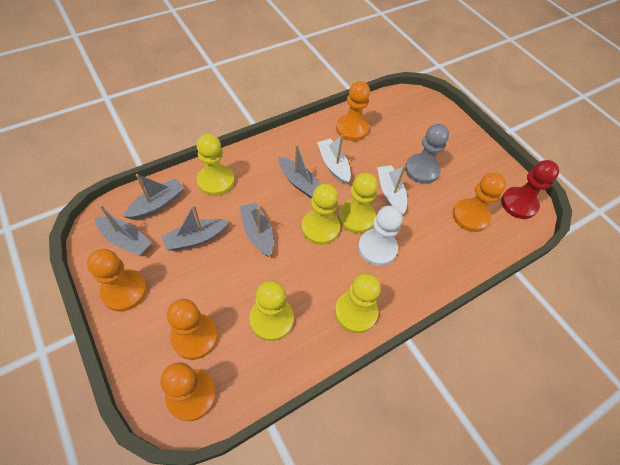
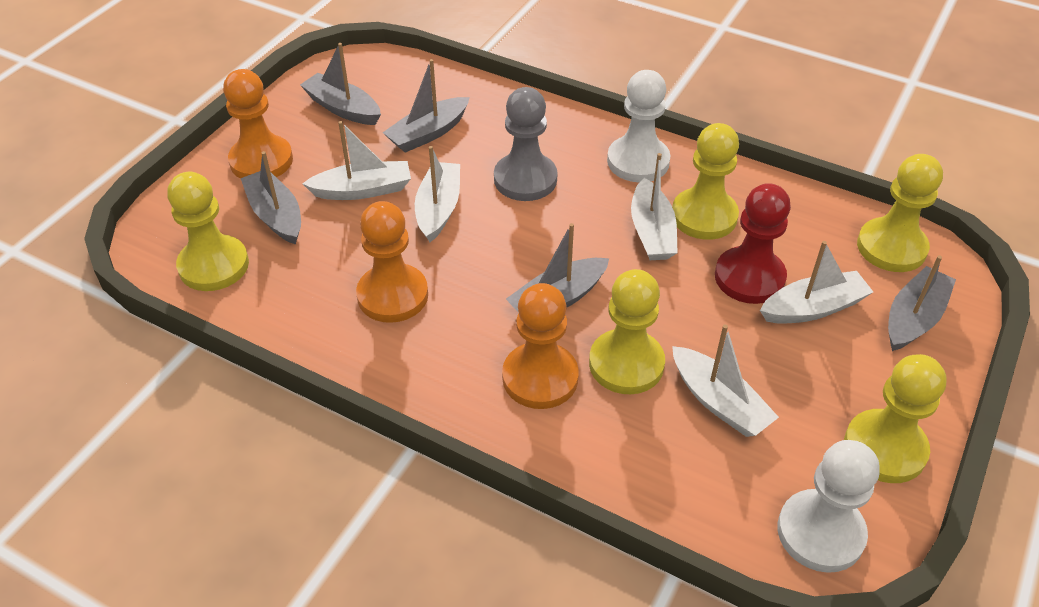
orange pawn: 5 -> 3
white boat: 2 -> 5
white pawn: 1 -> 2

